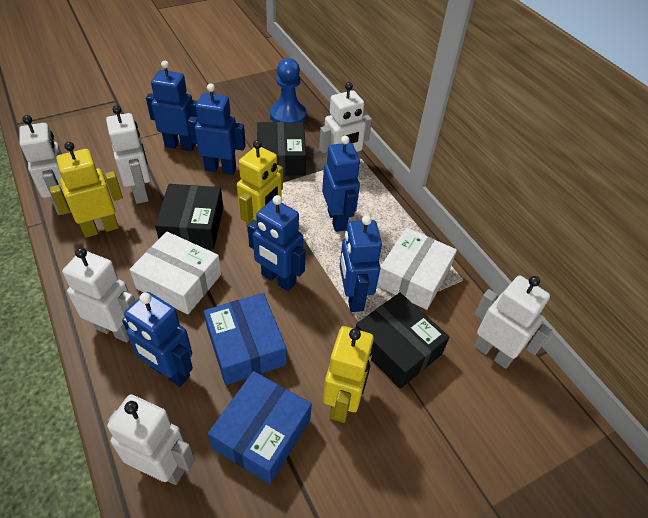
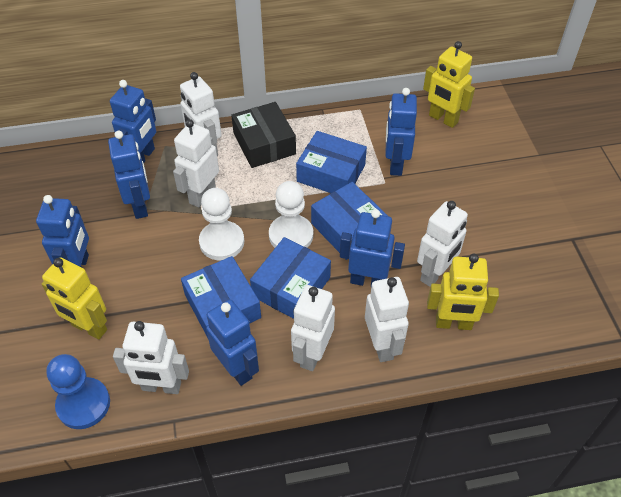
black box: 3 -> 1
blue box: 2 -> 4
white box: 2 -> 0
white pawn: 0 -> 2

